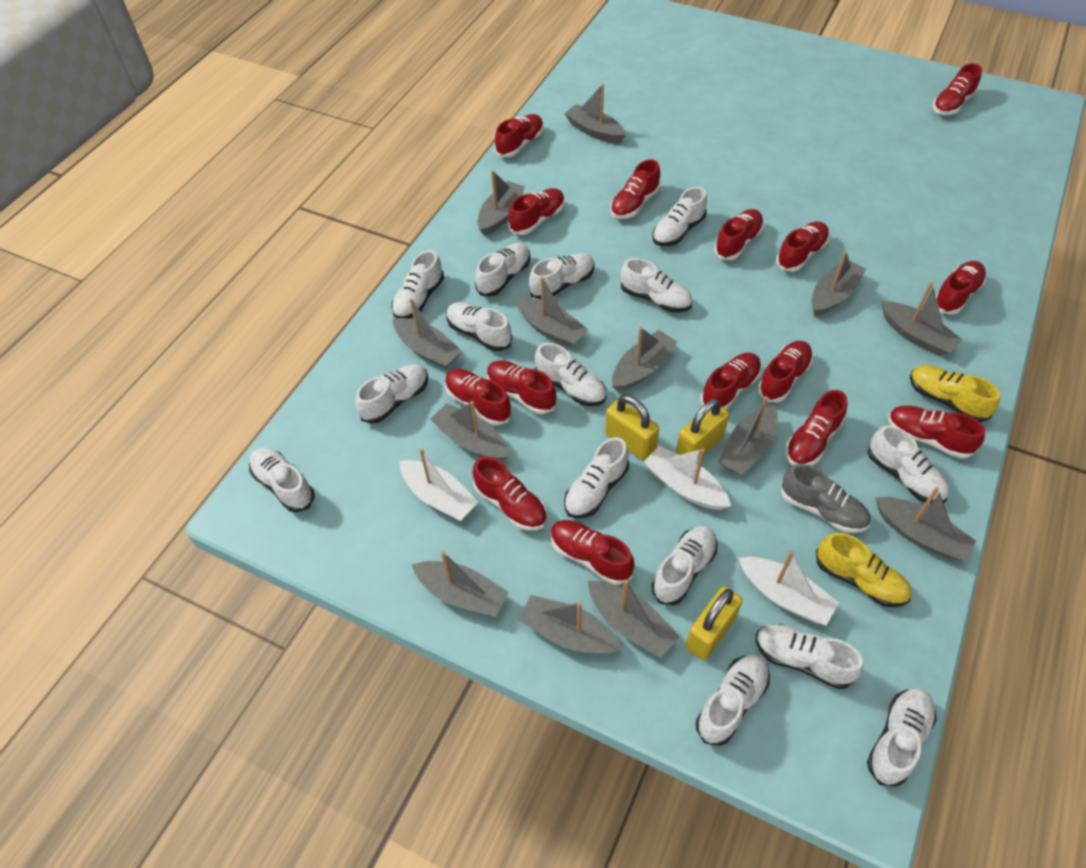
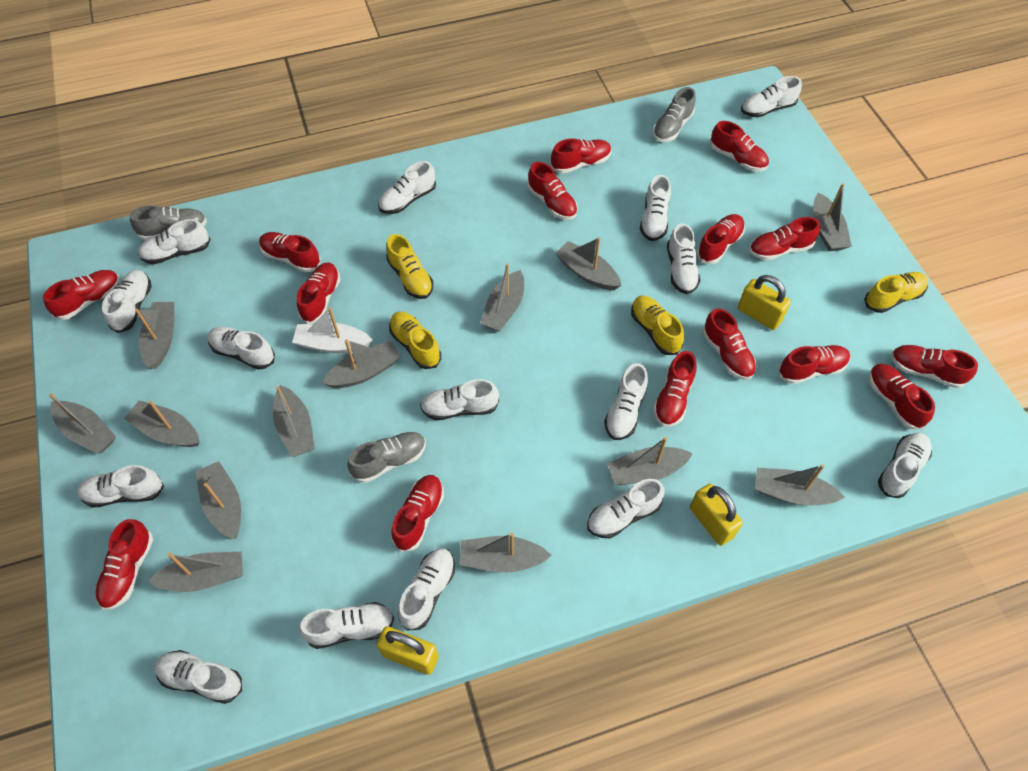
grey shoe: 1 -> 3
white boat: 3 -> 1
yellow shoe: 2 -> 4

